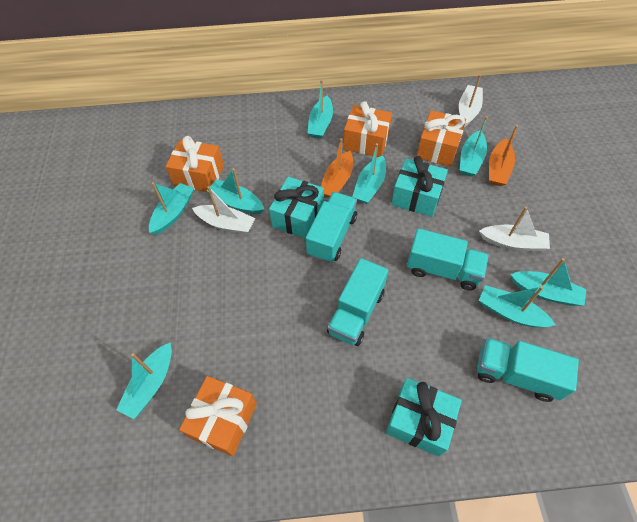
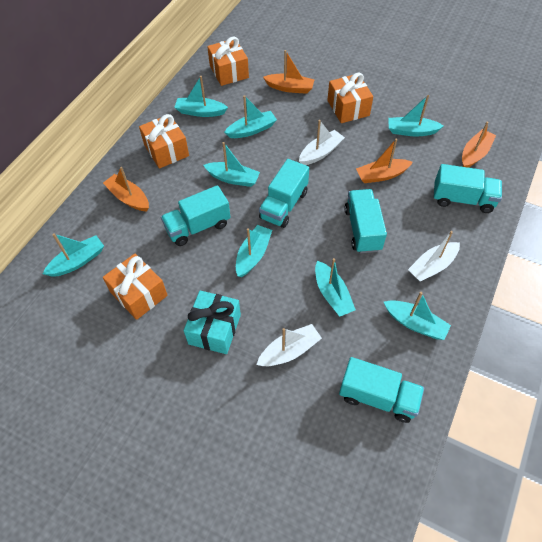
orange boat: 2 -> 4
turquoise gift: 3 -> 1
turquoise truck: 4 -> 5

